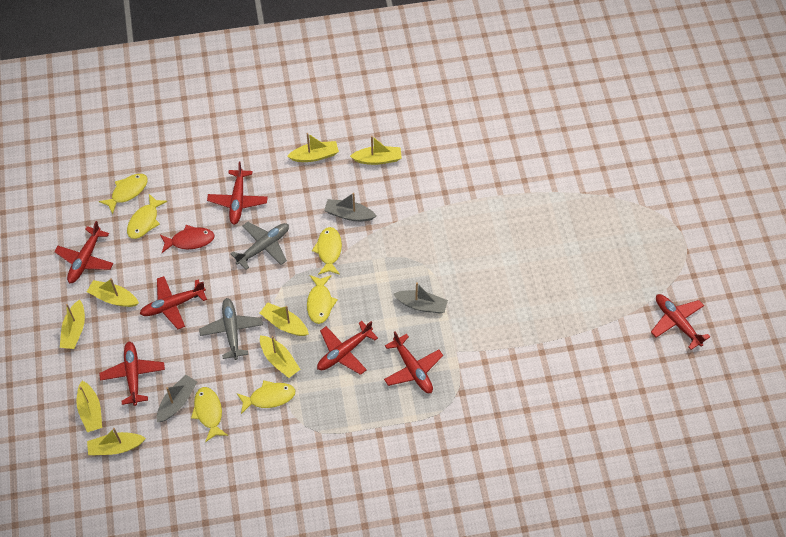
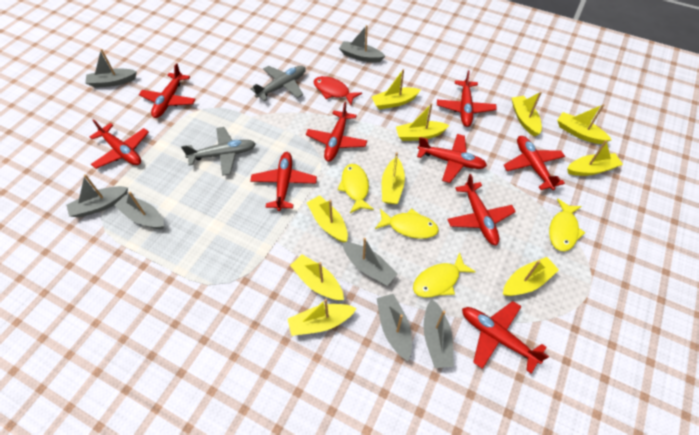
grey boat: 3 -> 7
red plane: 7 -> 9
yellow boat: 8 -> 10
yellow fish: 6 -> 4

